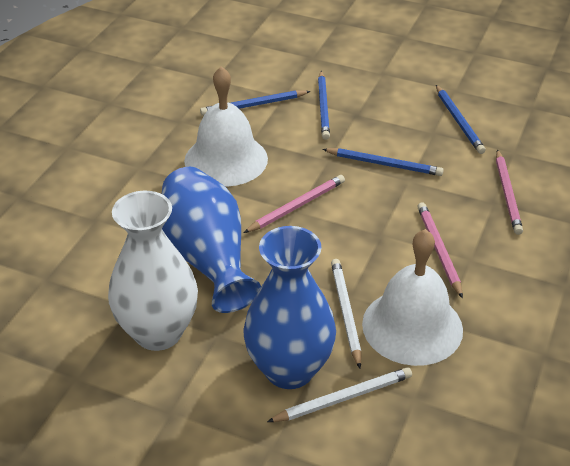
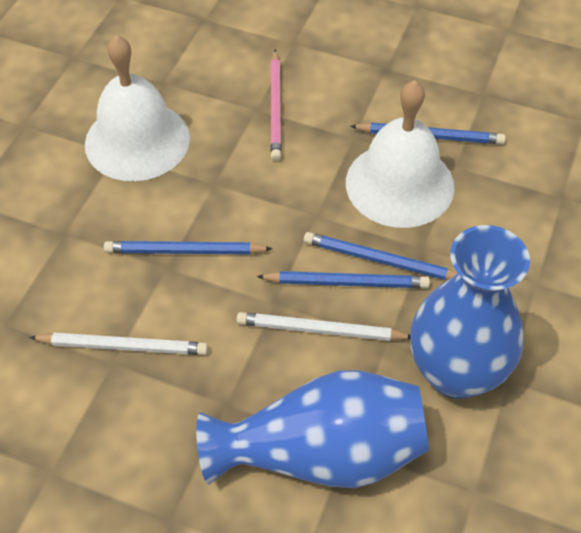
pink pencil: 3 -> 1
white vase: 1 -> 0

